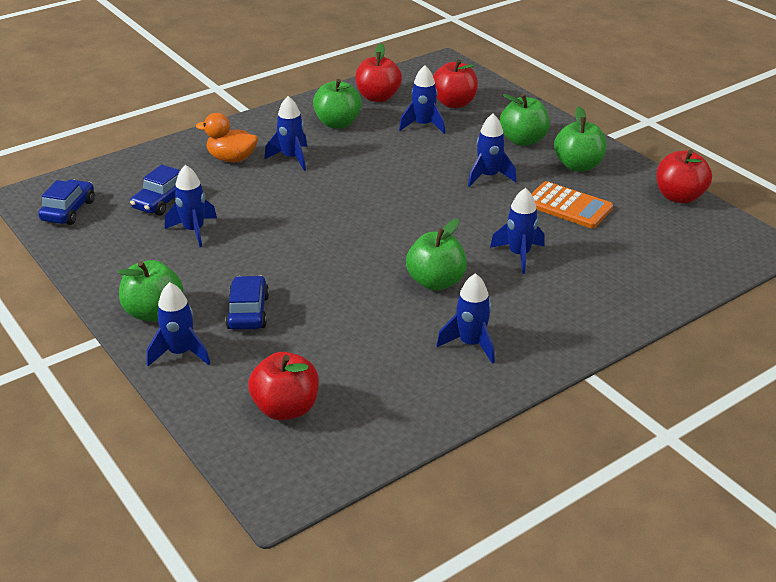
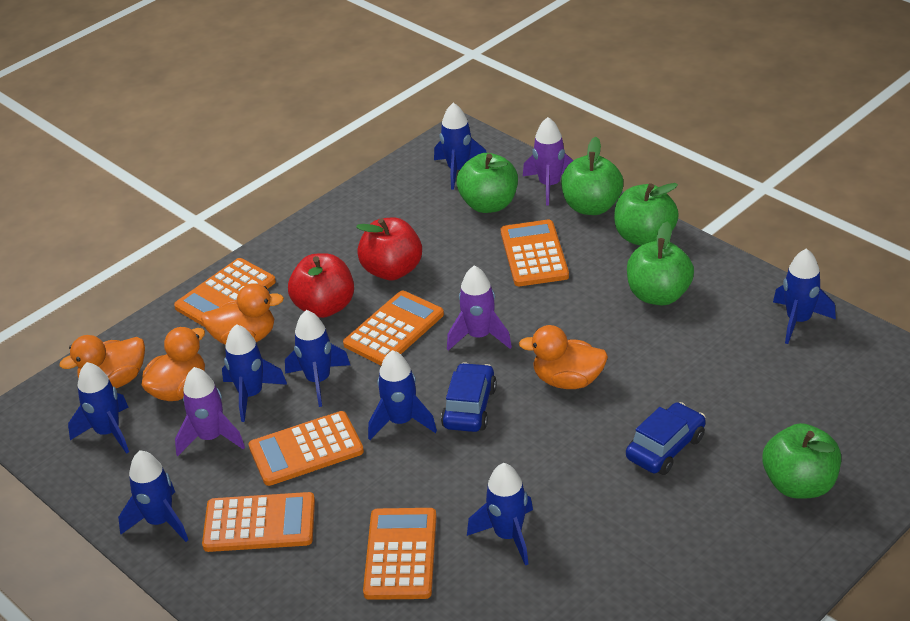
blue car: 3 -> 2
blue rocket: 7 -> 8
orange calculator: 1 -> 6
orange duck: 1 -> 4
purple rocket: 0 -> 3
red apple: 4 -> 2

